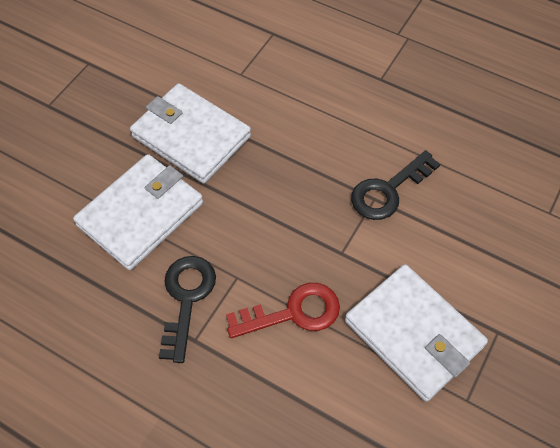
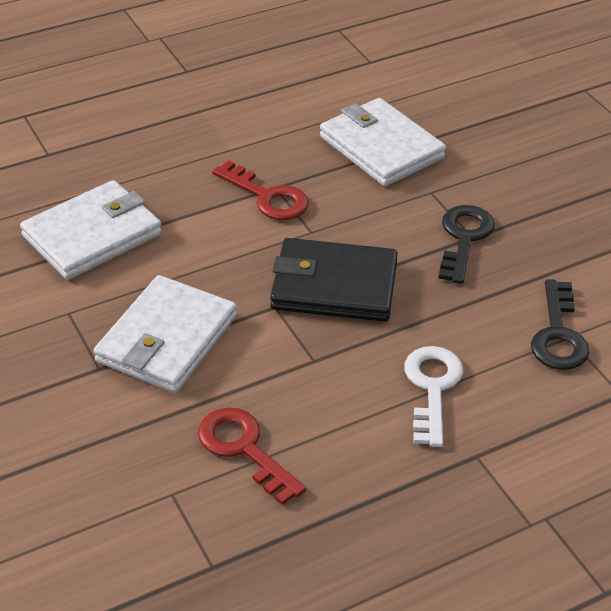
black wallet: 0 -> 1
red key: 1 -> 2
white key: 0 -> 1

